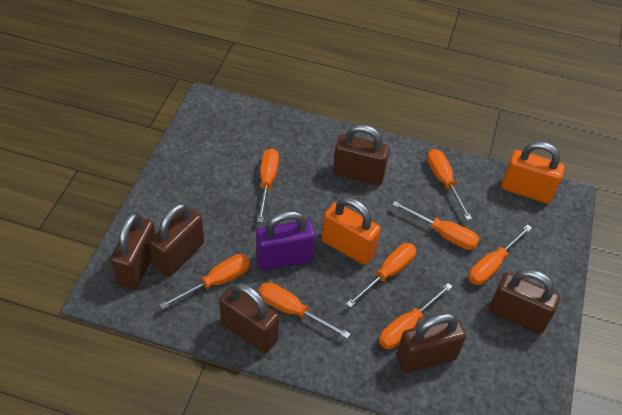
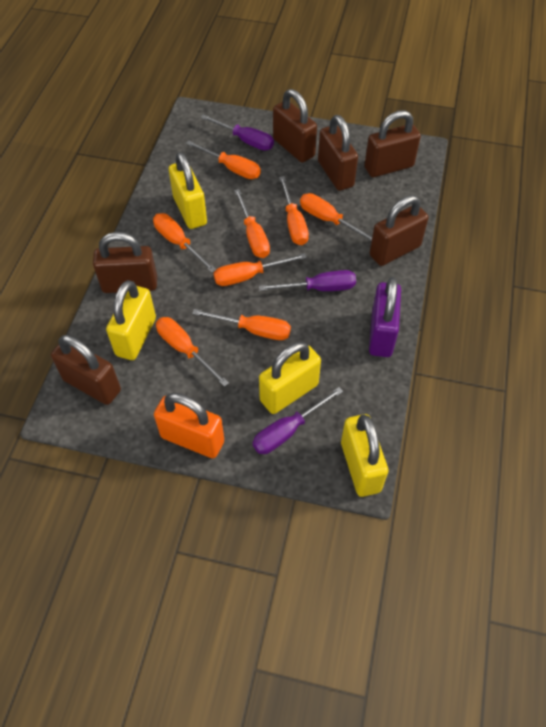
orange padlock: 2 -> 1
purple screwdriver: 0 -> 3
yellow padlock: 0 -> 4

